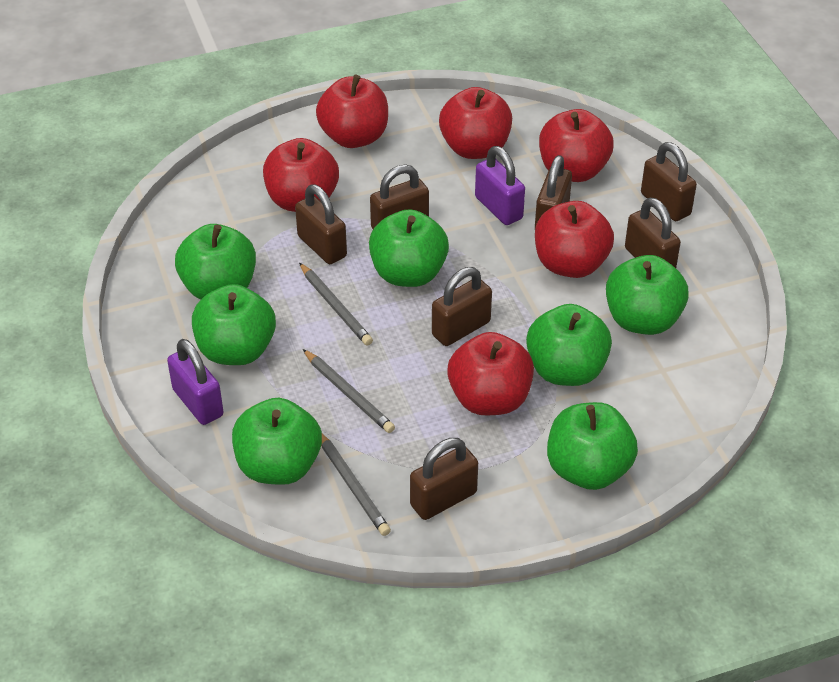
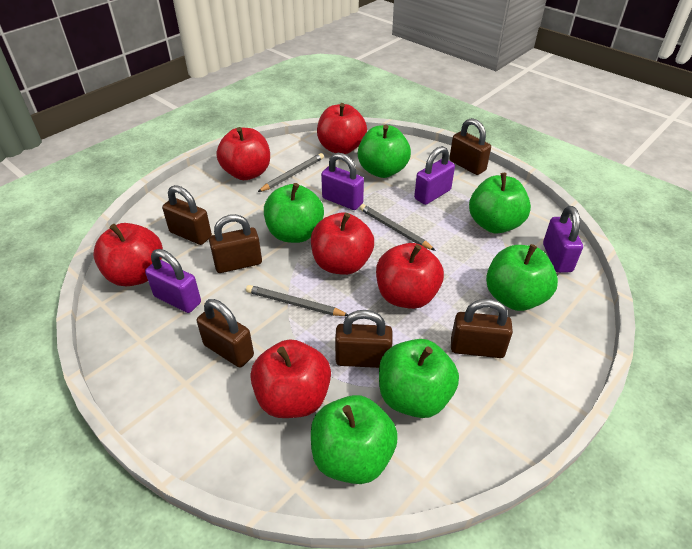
brown padlock: 7 -> 6
green apple: 7 -> 6
purple padlock: 2 -> 4

